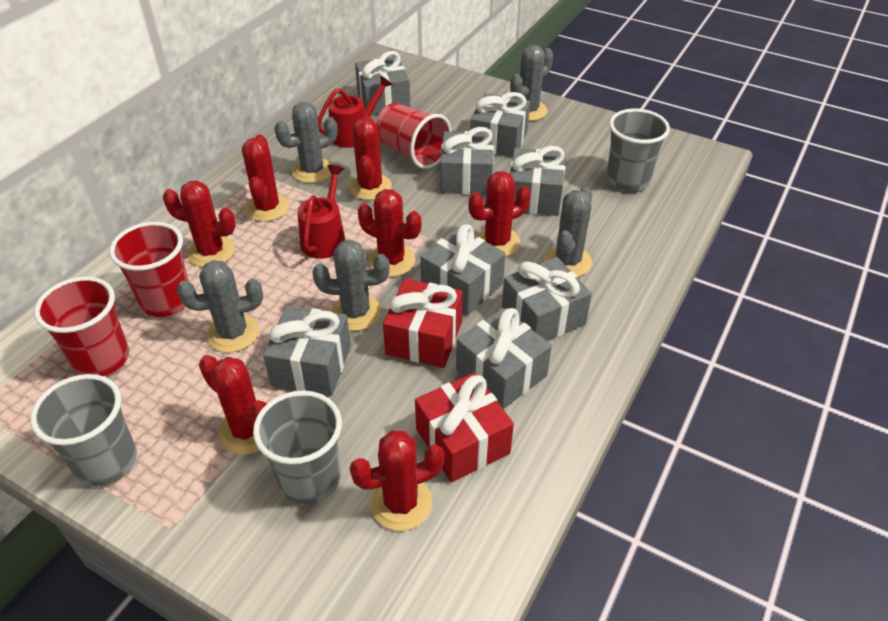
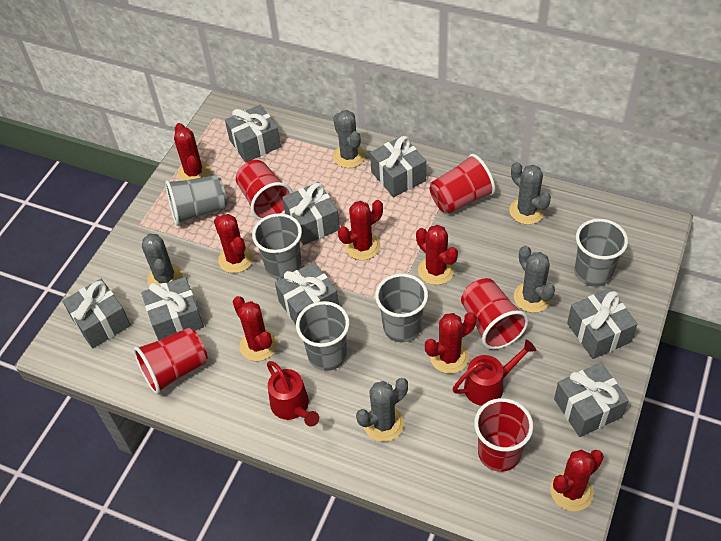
grey cup: 3 -> 5
red cup: 3 -> 5
red gift: 2 -> 0

